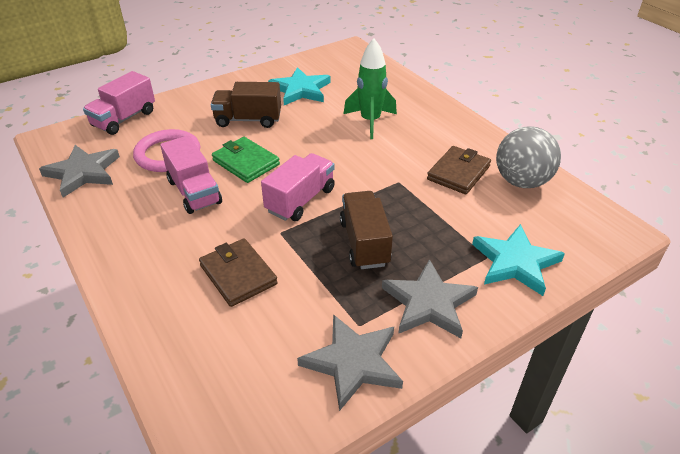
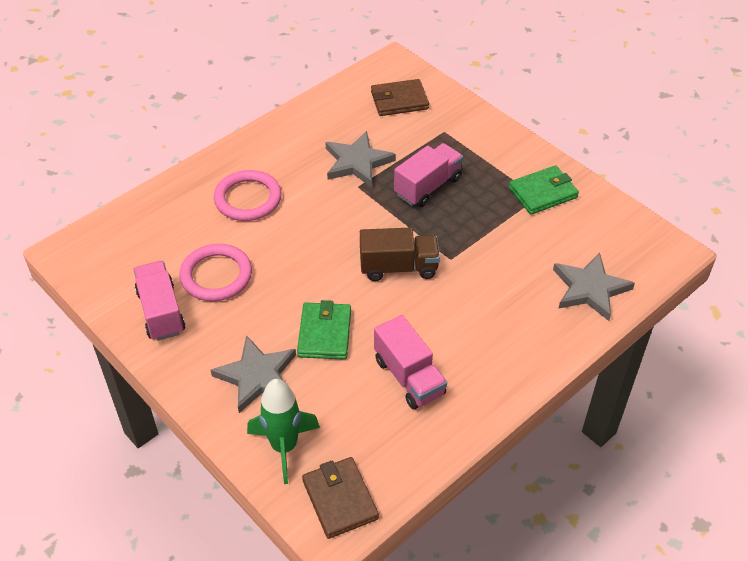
brown truck: 2 -> 1
green wallet: 1 -> 2
grey ball: 1 -> 0
pink ring: 1 -> 2
turquoise star: 2 -> 0

